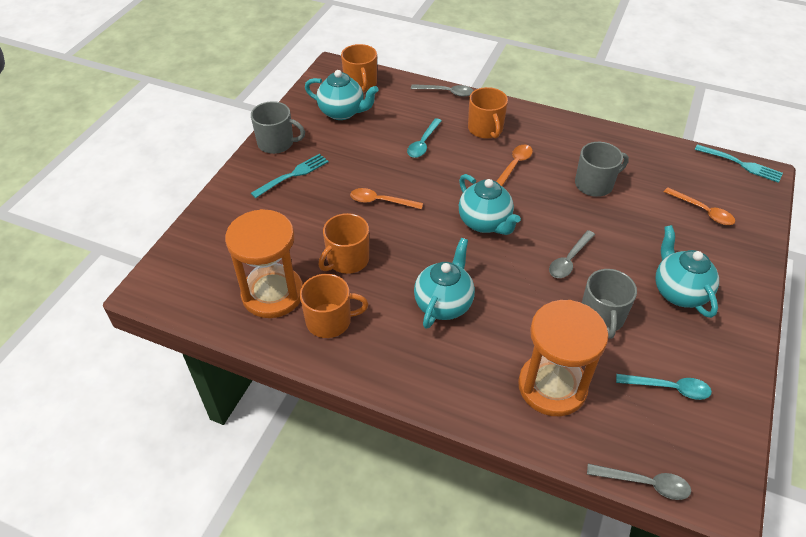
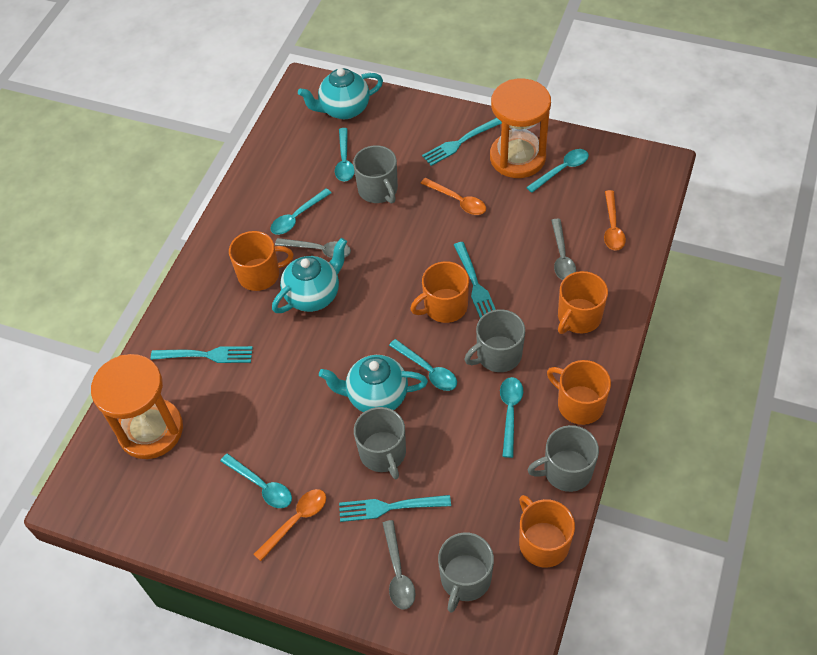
grey mug: 3 -> 5
orange mug: 4 -> 5
turquoise fork: 2 -> 4
turquoise spoon: 2 -> 6
turquoise teapot: 4 -> 3

